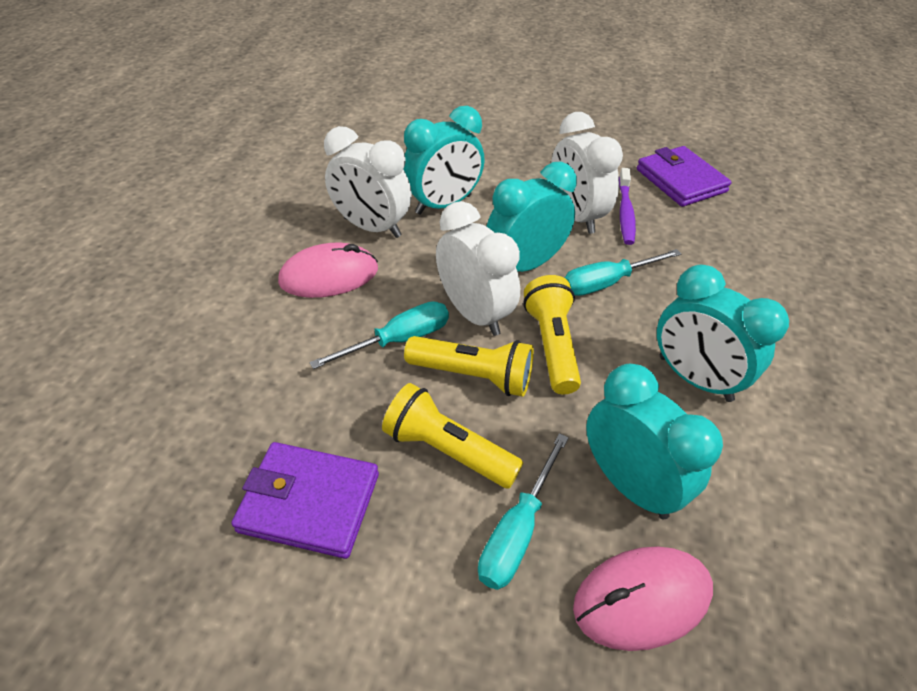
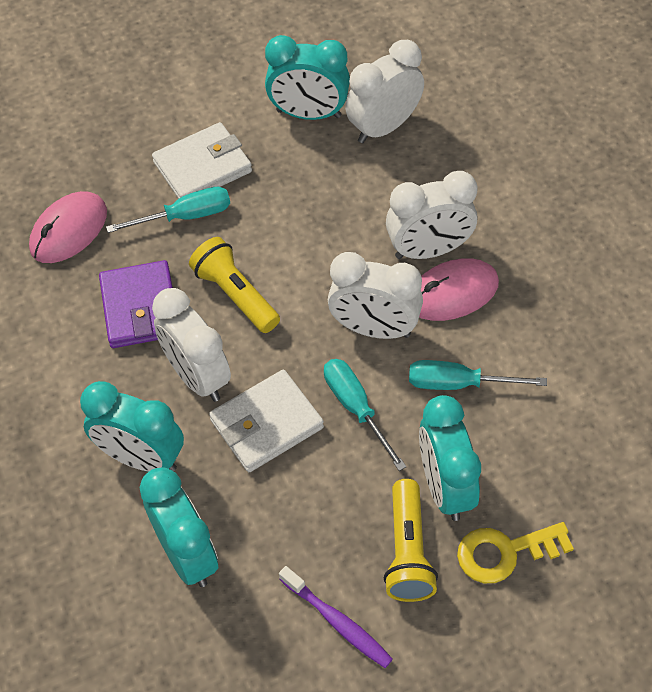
purple wallet: 2 -> 1
white clock: 3 -> 4
white wallet: 0 -> 2
yellow flashlight: 3 -> 2
yellow key: 0 -> 1

